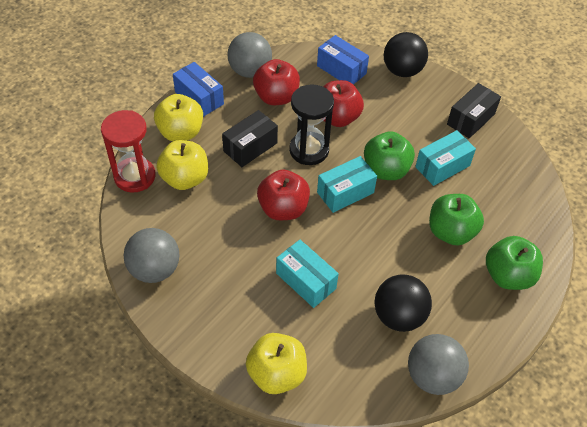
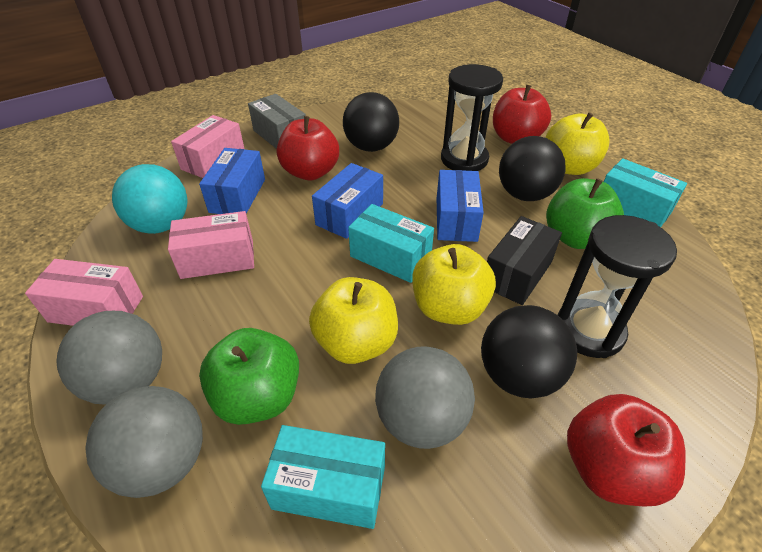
black ball: 2 -> 3
black box: 2 -> 1
black hourglass: 1 -> 2
blue box: 2 -> 3
green apple: 3 -> 2
grey box: 0 -> 1
pink box: 0 -> 3
red hourglass: 1 -> 0
turquoise ball: 0 -> 1

